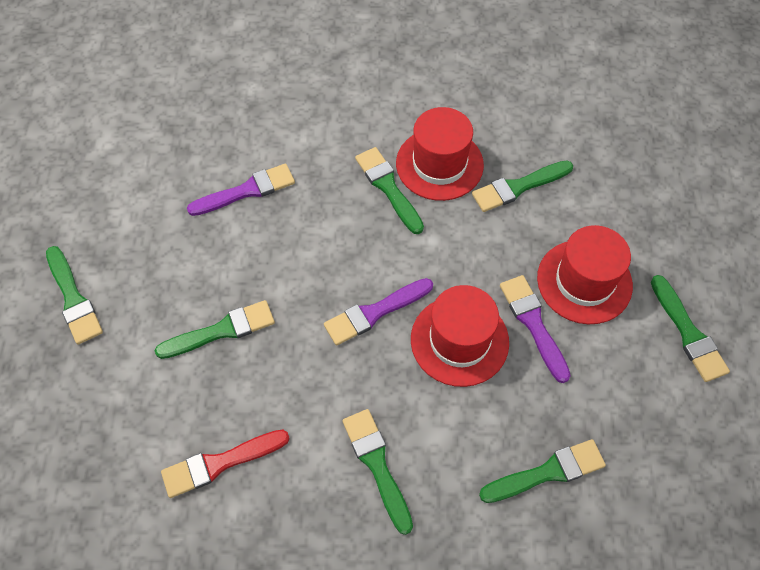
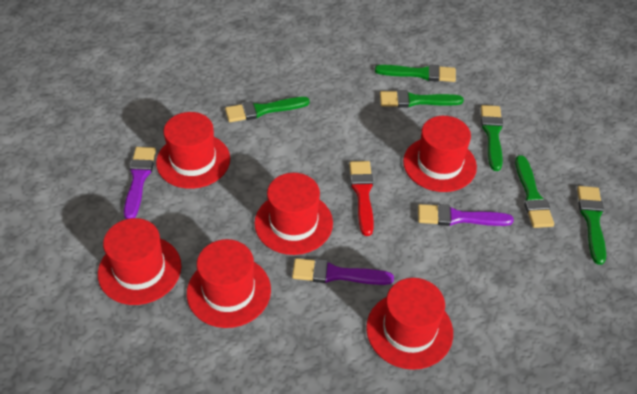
green brush: 7 -> 6
red hat: 3 -> 6

